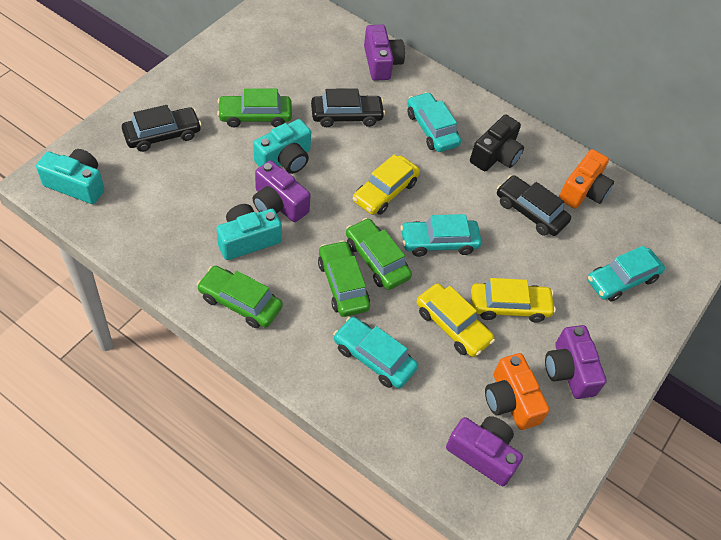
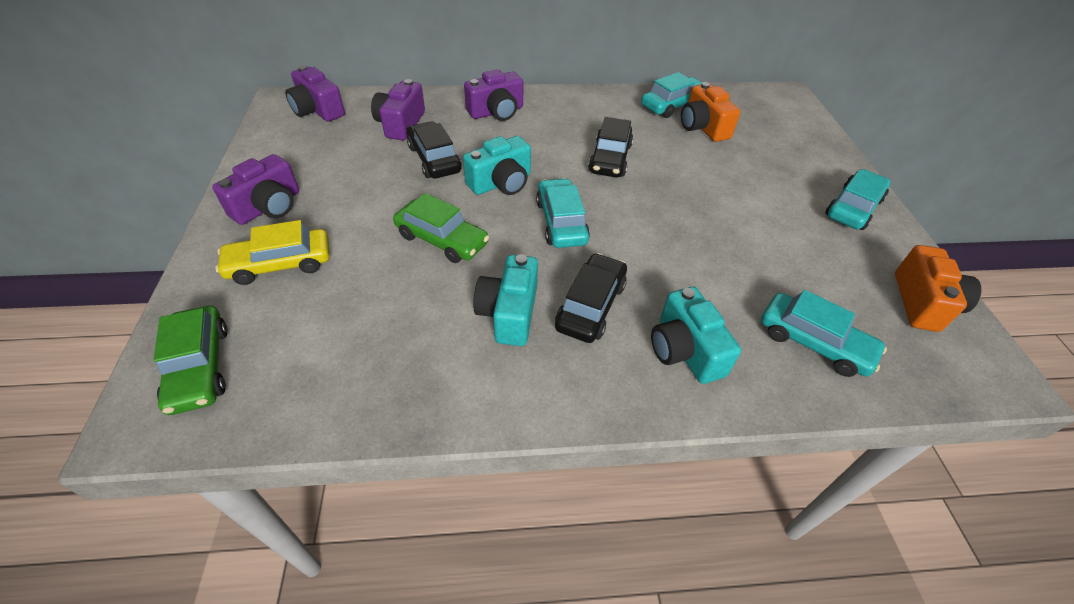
black camera: 1 -> 0
green car: 4 -> 2
yellow car: 3 -> 1

